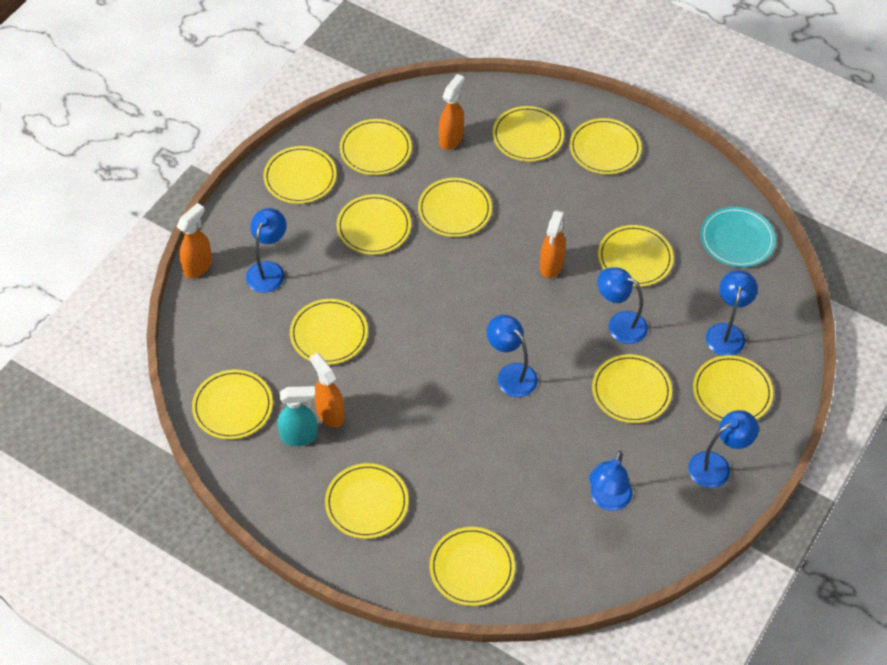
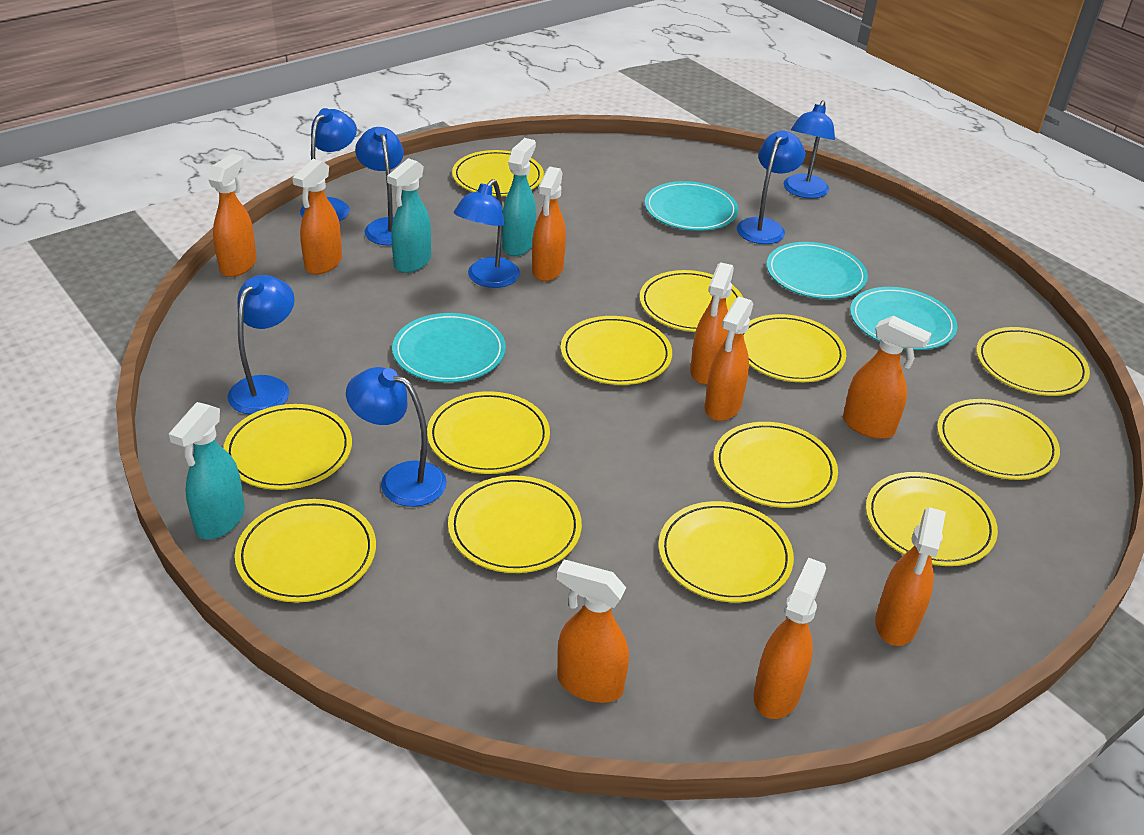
blue lamp: 6 -> 7
orange spray bottle: 4 -> 9
turquoise plate: 1 -> 4
turquoise spray bottle: 1 -> 3

